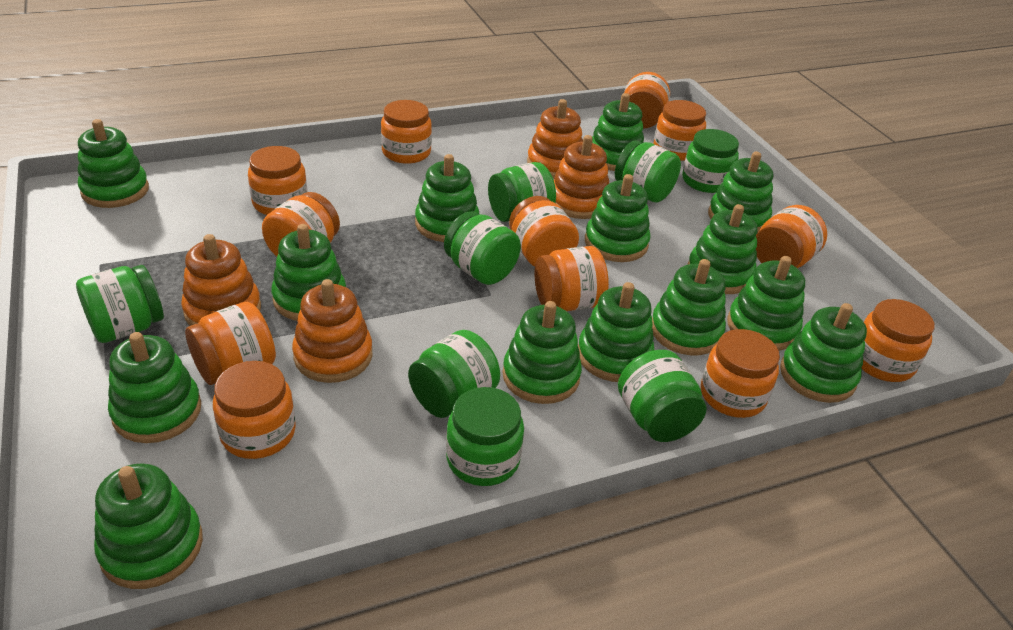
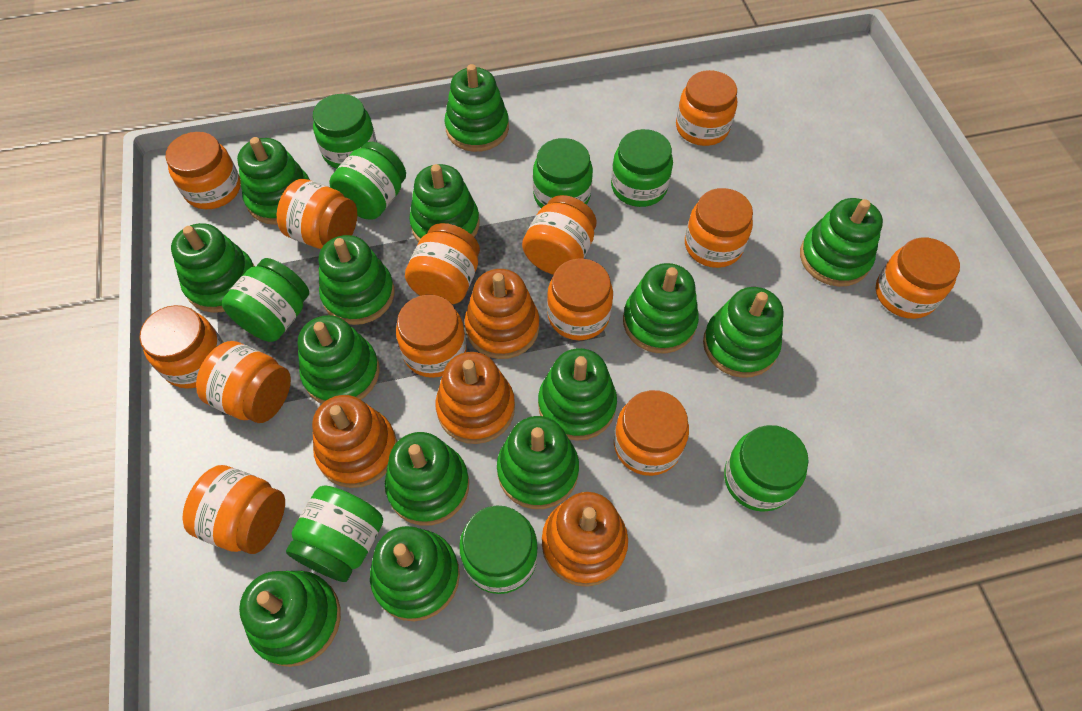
orange jar: 12 -> 13

